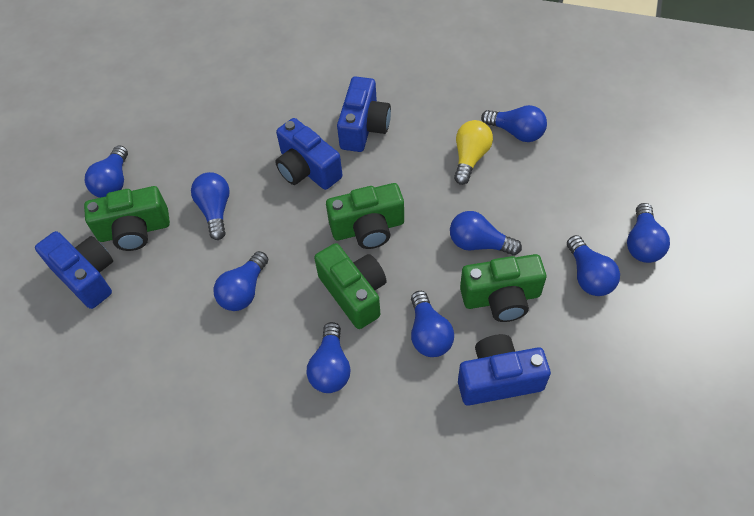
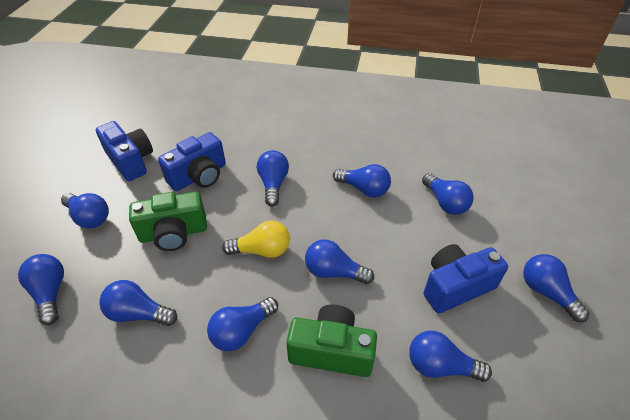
blue camera: 4 -> 3
blue light bulb: 9 -> 10
green camera: 4 -> 2

